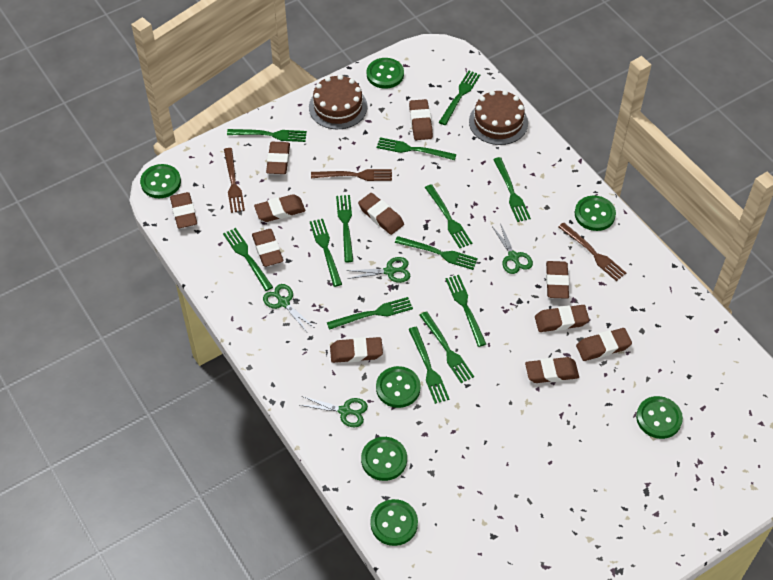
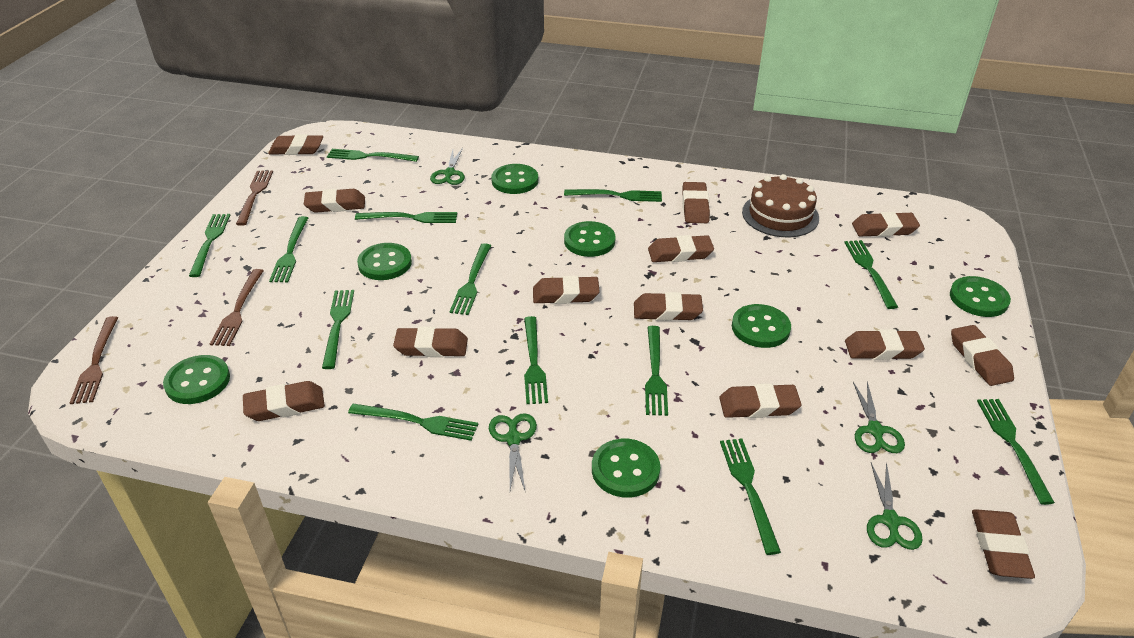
brown cake: 2 -> 1
brown eraser: 11 -> 13

